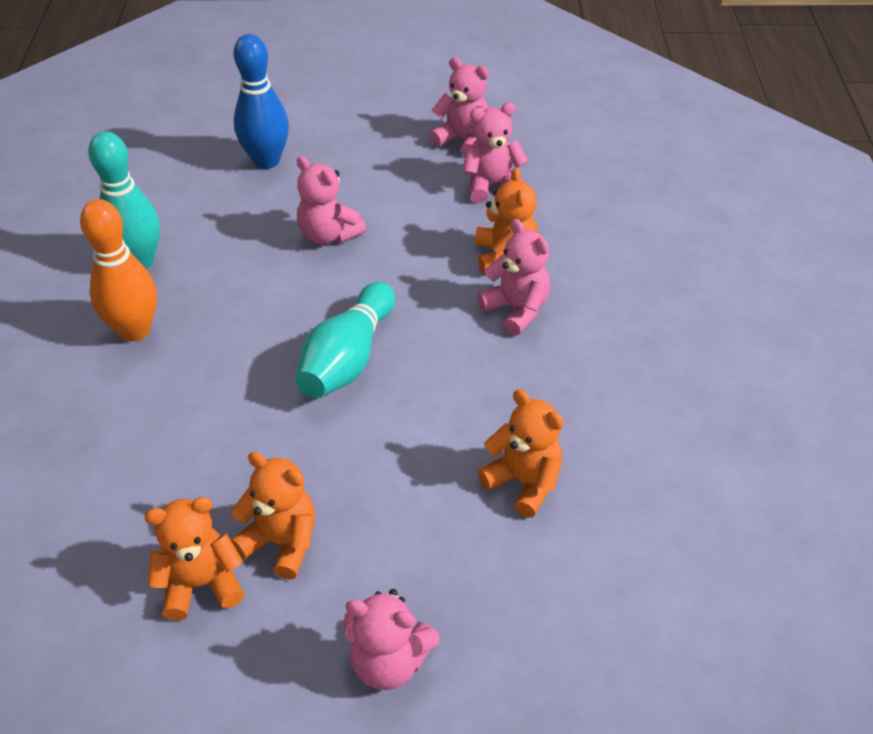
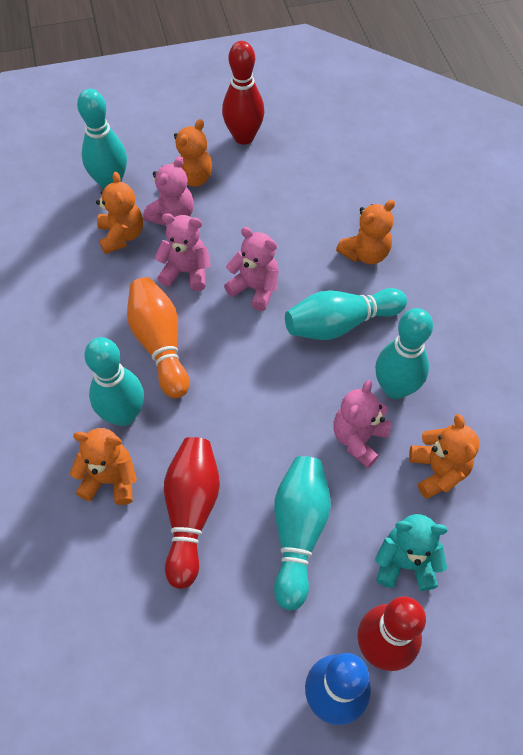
orange teddy bear: 4 -> 5
pink teddy bear: 5 -> 4
red bowling pin: 0 -> 3
turquoise bowling pin: 2 -> 5
turquoise teddy bear: 0 -> 1

